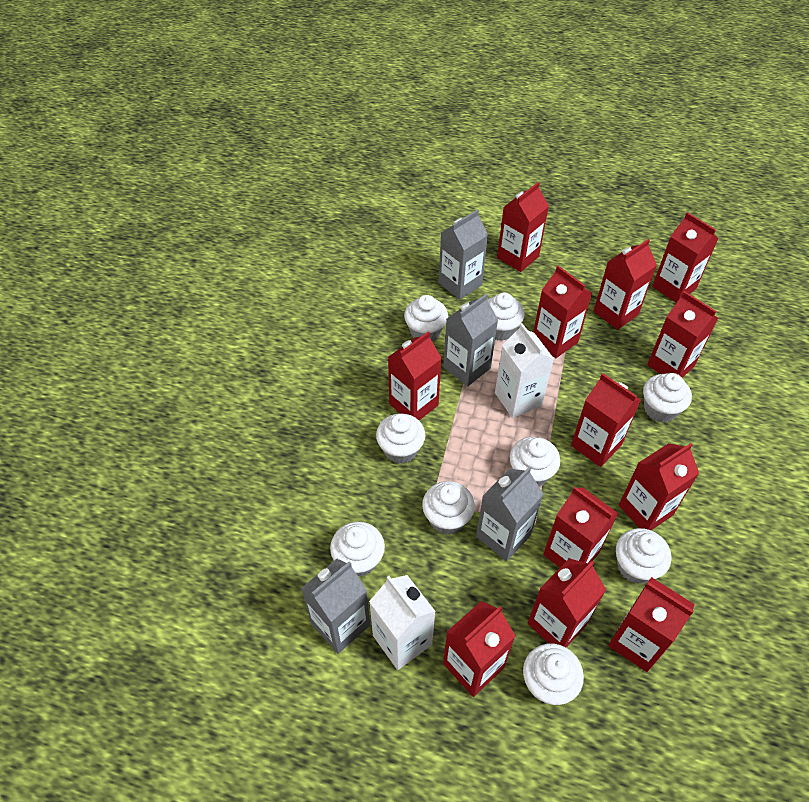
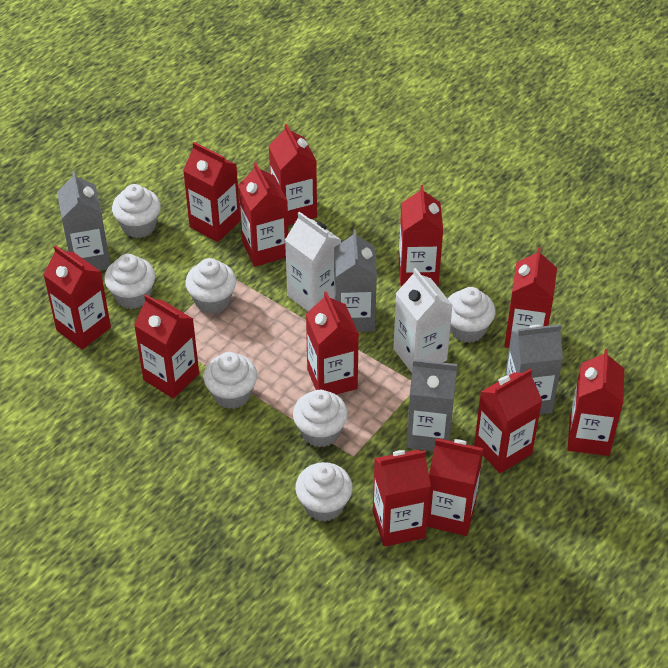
white cupcake: 9 -> 7

